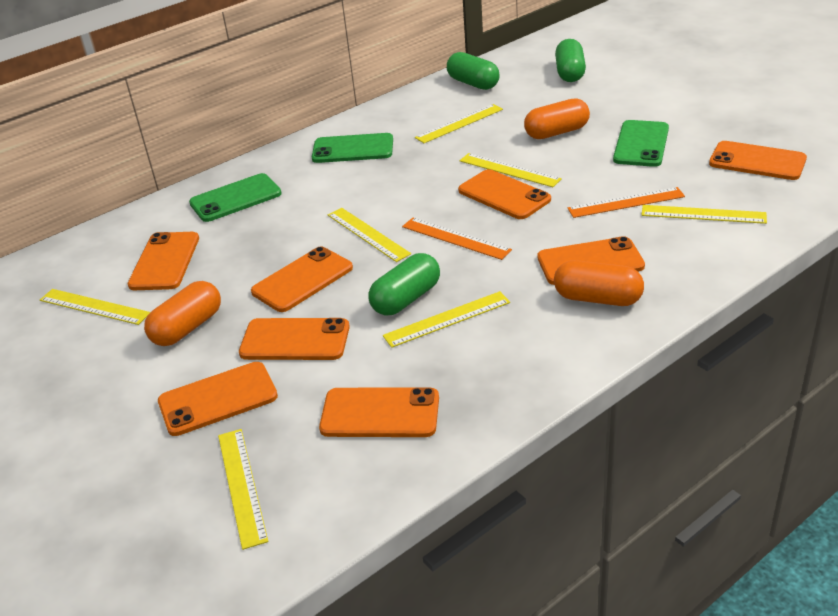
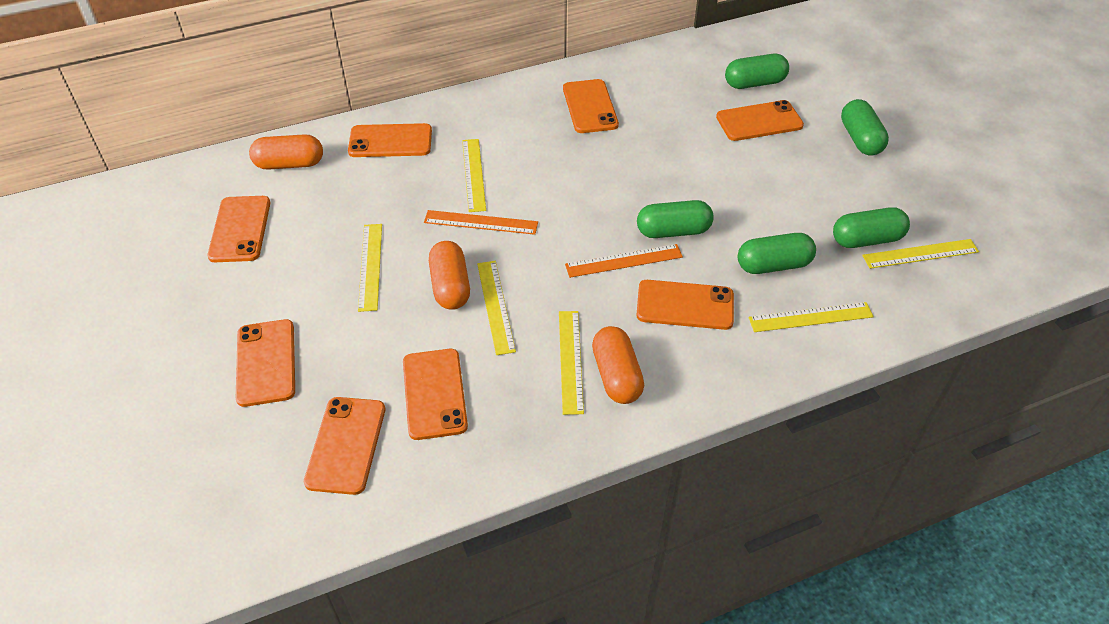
green capsule: 3 -> 5
green phone: 3 -> 0
yellow ruler: 7 -> 6

